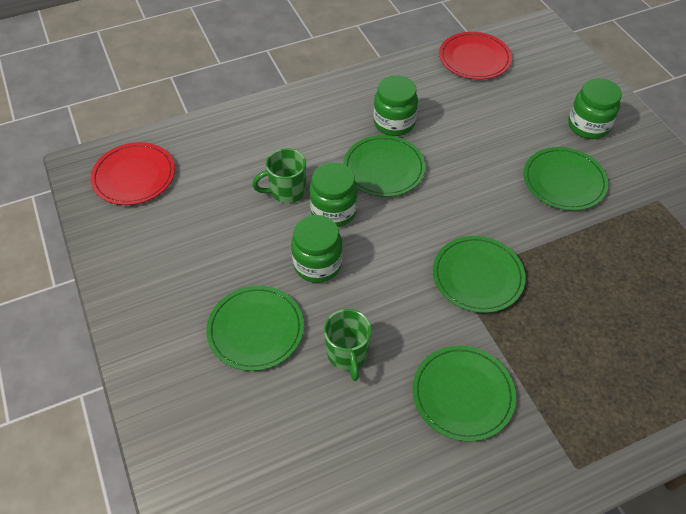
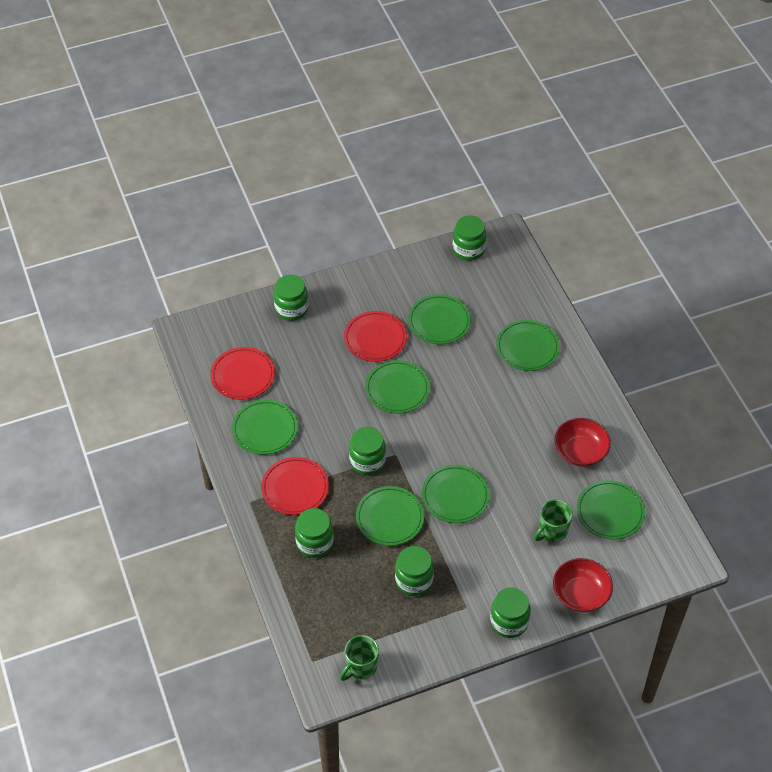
green jar: 4 -> 6
green plate: 5 -> 7
red bowl: 0 -> 2
red plate: 2 -> 3

